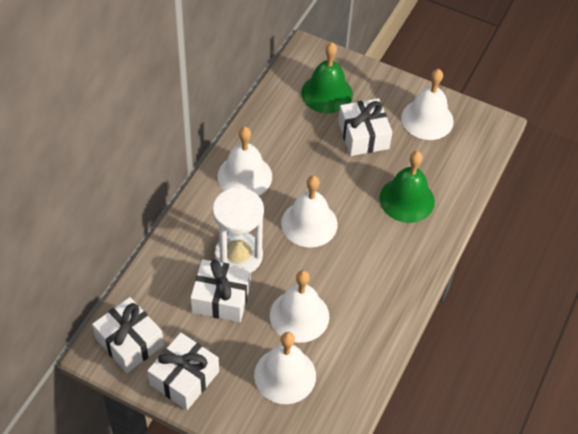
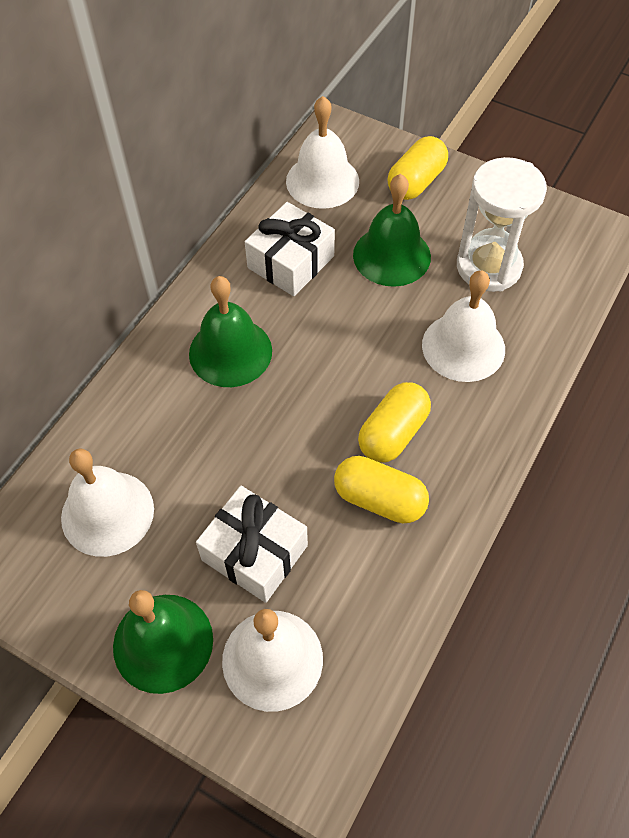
green bell: 2 -> 3
white bell: 5 -> 4
white gift: 4 -> 2
yellow capsule: 0 -> 3

